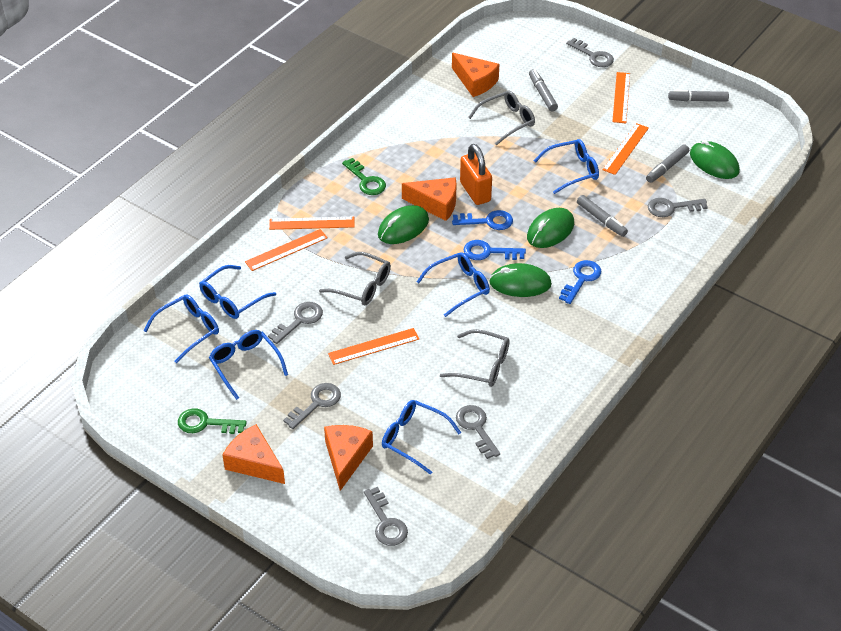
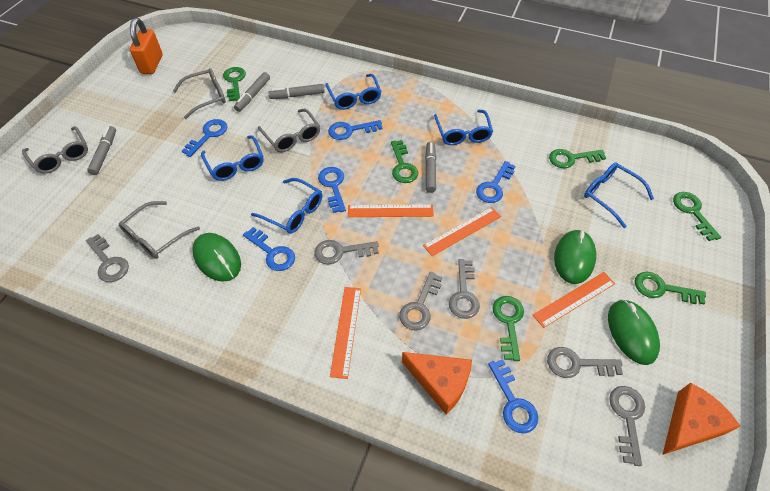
blue glasses: 6 -> 5
blue key: 3 -> 6
green key: 2 -> 6
green mouse: 4 -> 3
grey glasses: 3 -> 4
orange cheese: 4 -> 2
orange ruler: 5 -> 4

